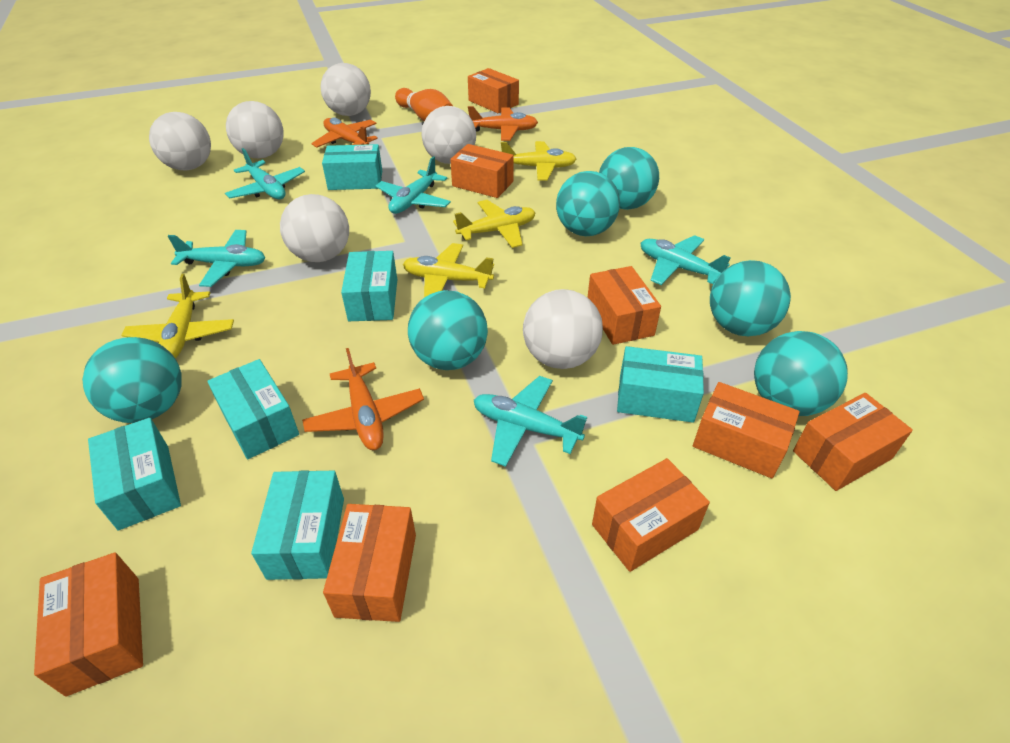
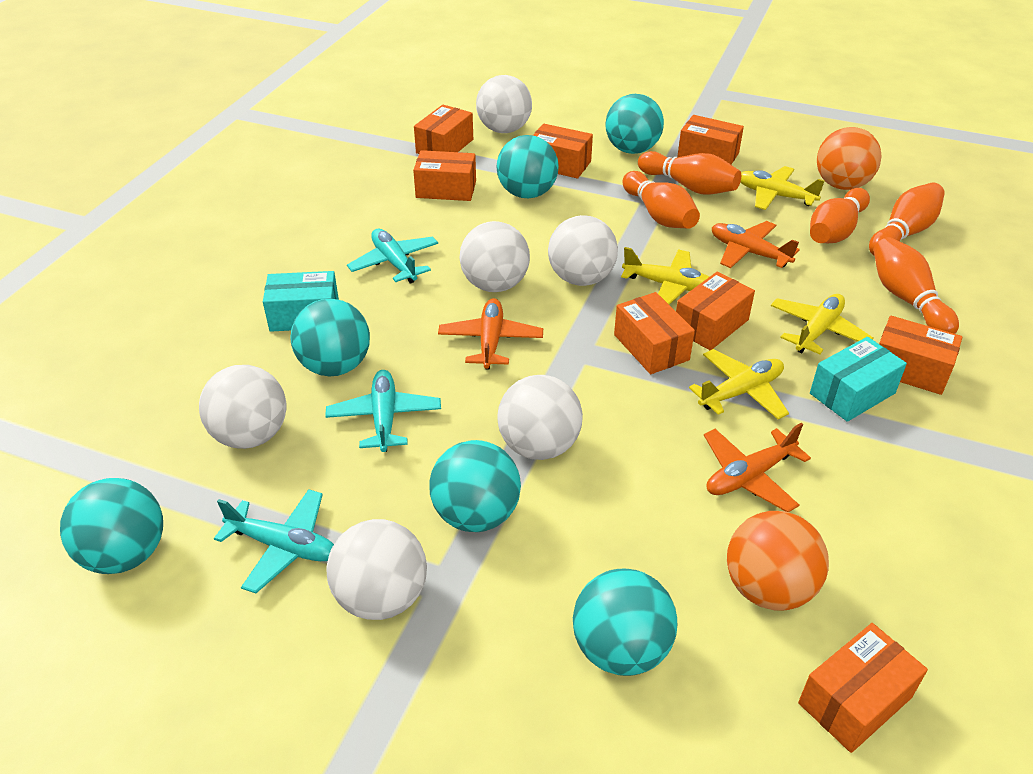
orange ball: 0 -> 2
orange bowling pin: 1 -> 5
turquoise box: 6 -> 2
turquoise plane: 5 -> 3

